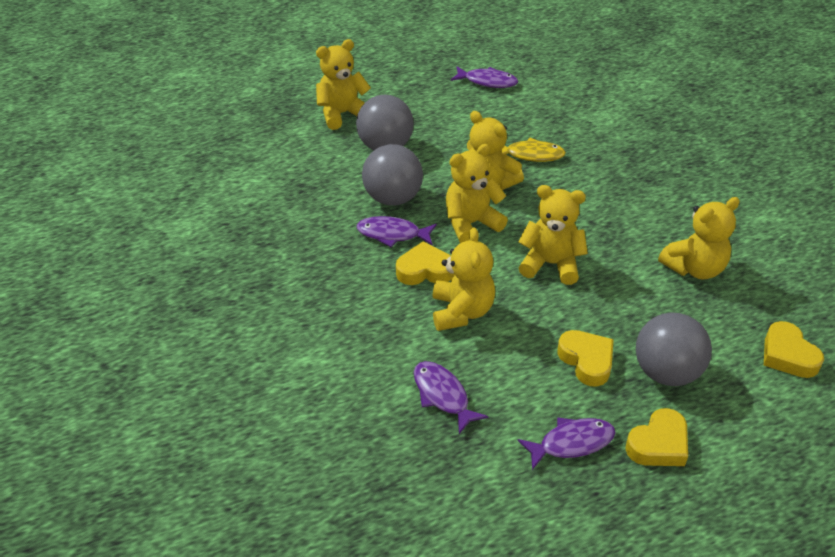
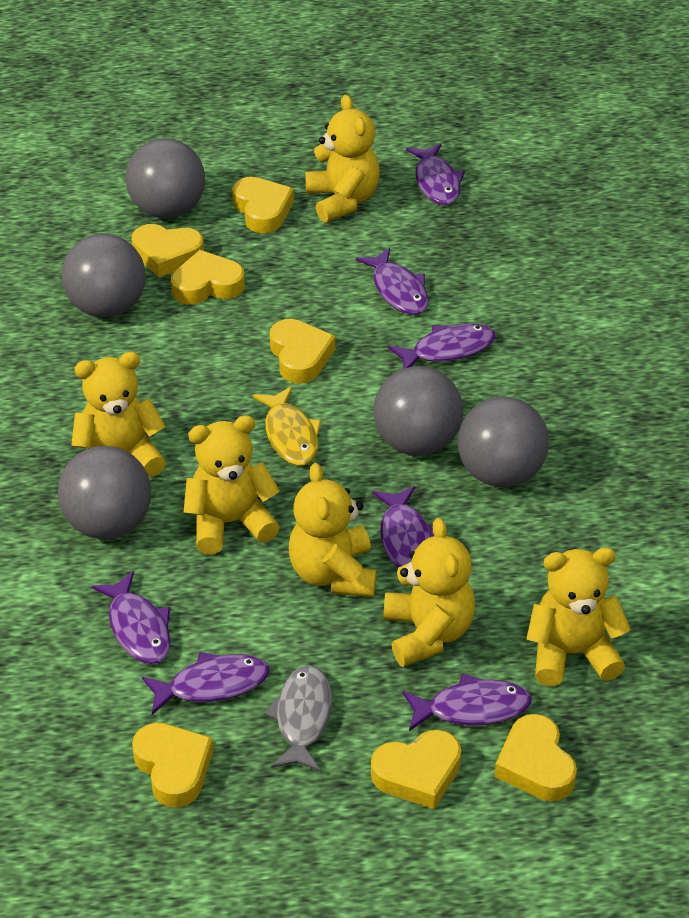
grey ball: 3 -> 5
grey fish: 0 -> 1
purple fish: 4 -> 7
yellow heart: 4 -> 7

